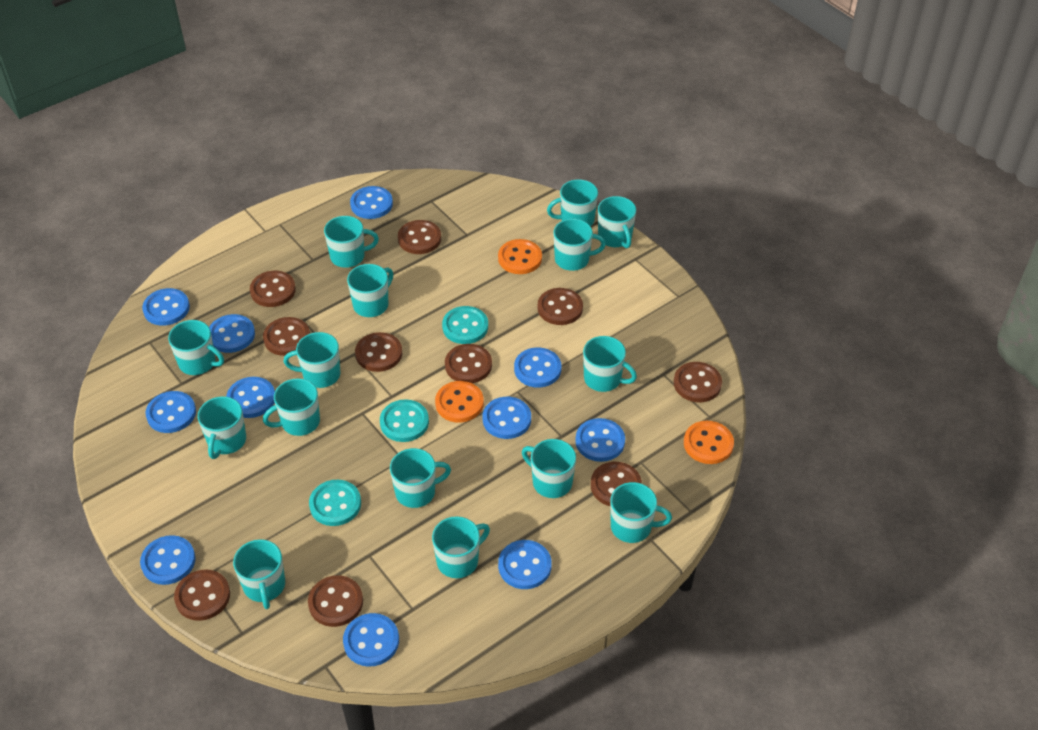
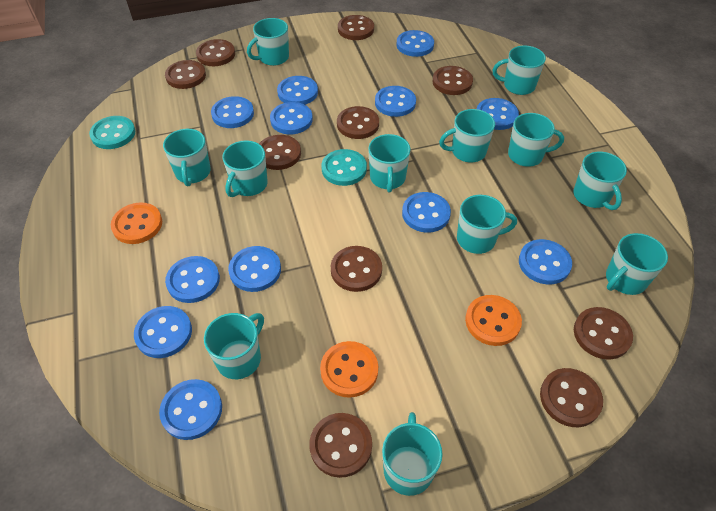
blue button: 11 -> 12
turquoise button: 3 -> 2
turquoise mug: 15 -> 12

